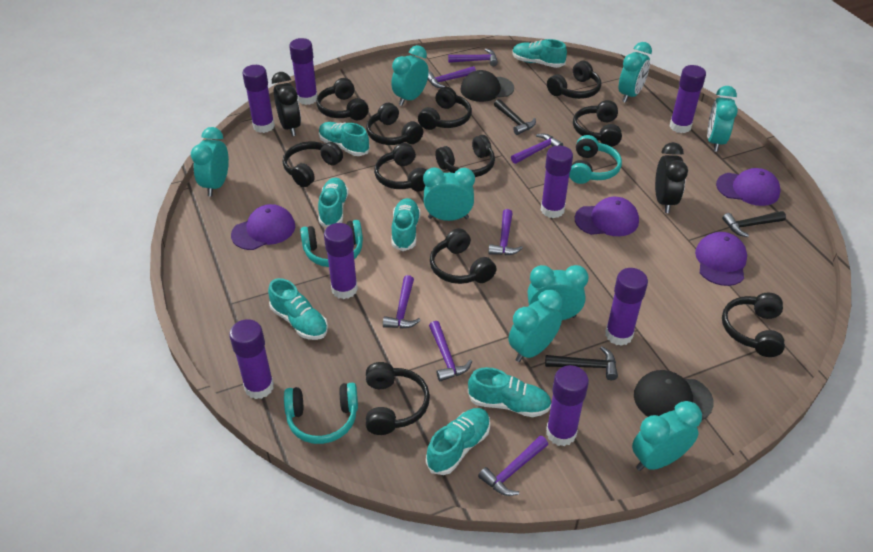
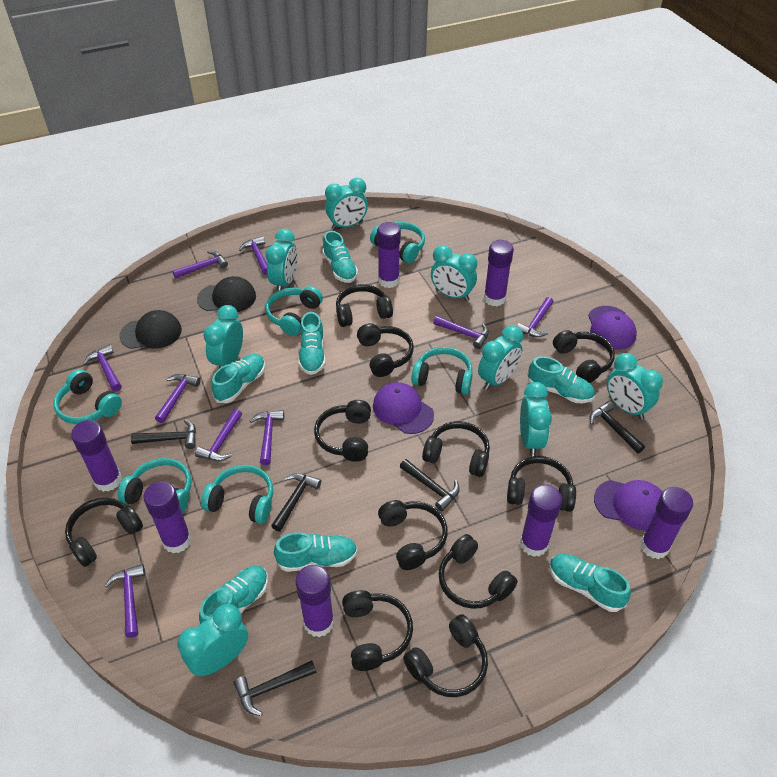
black clock: 2 -> 0
black hammer: 3 -> 5
purple cap: 4 -> 3
purple glue stick: 8 -> 7
purple hammer: 7 -> 9
turquoise headphones: 3 -> 6

